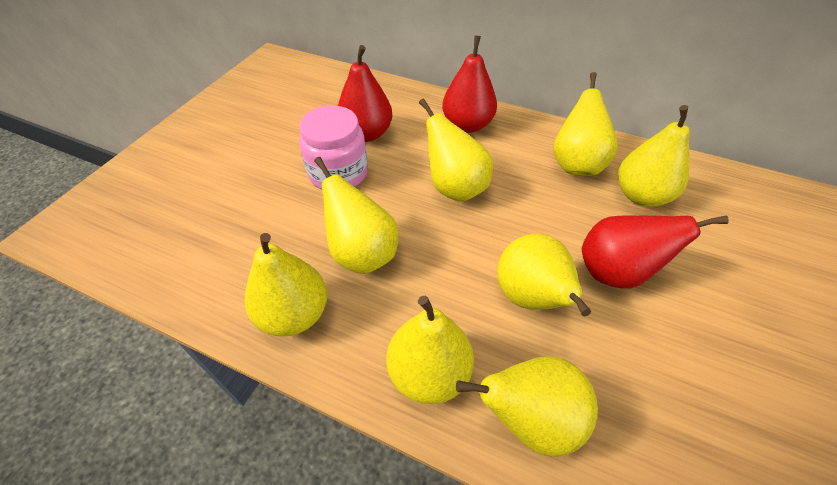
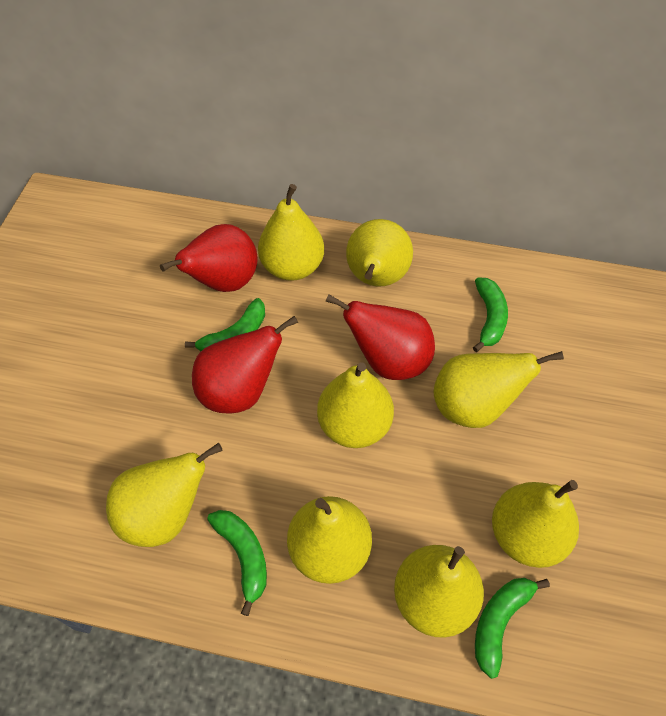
green banana: 0 -> 4
pink jar: 1 -> 0

